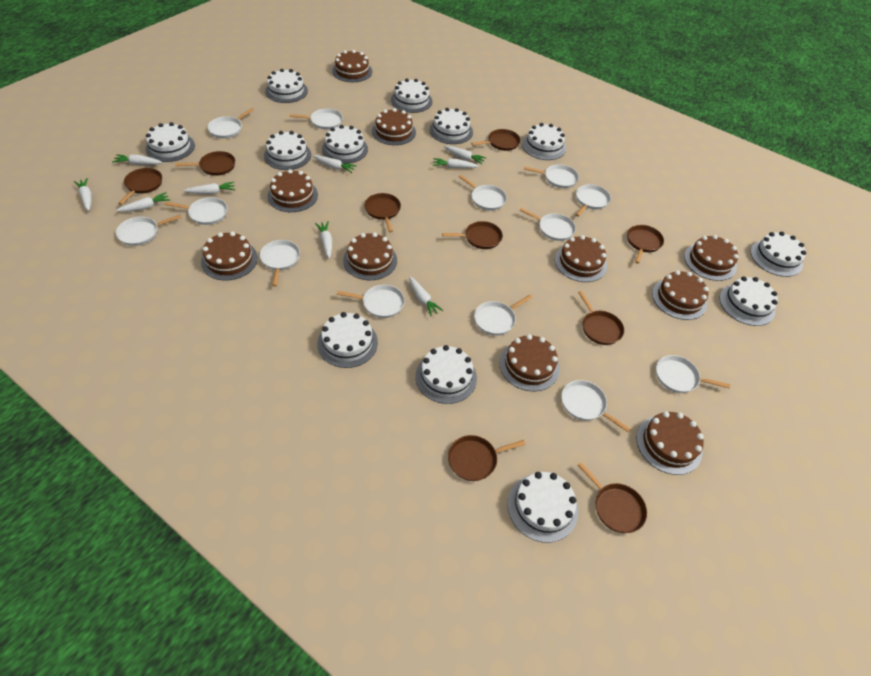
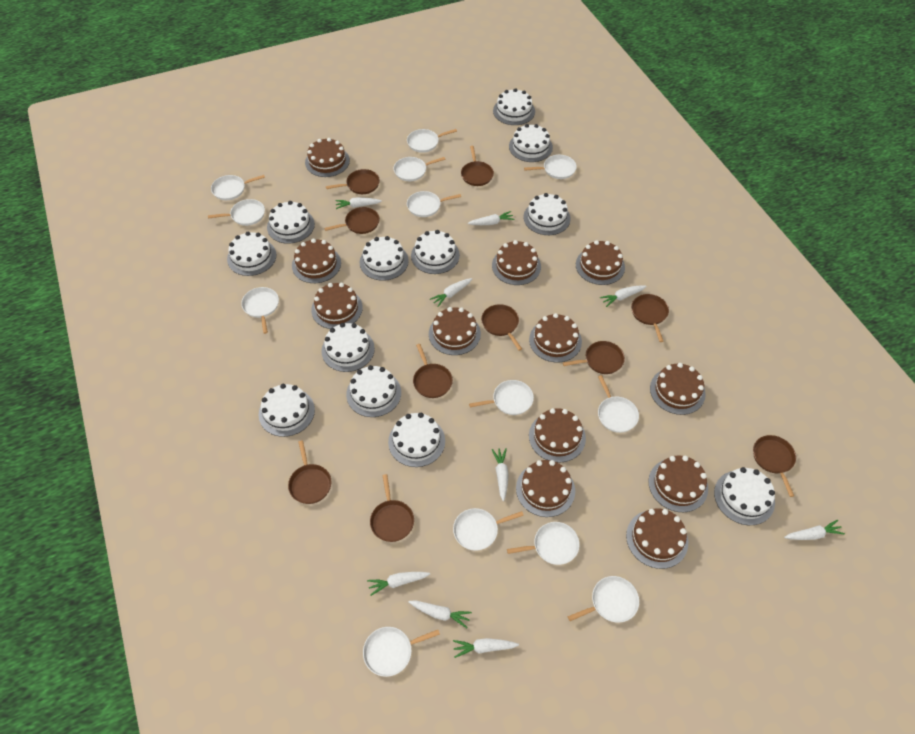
brown cake: 10 -> 12
brown pan: 9 -> 10

